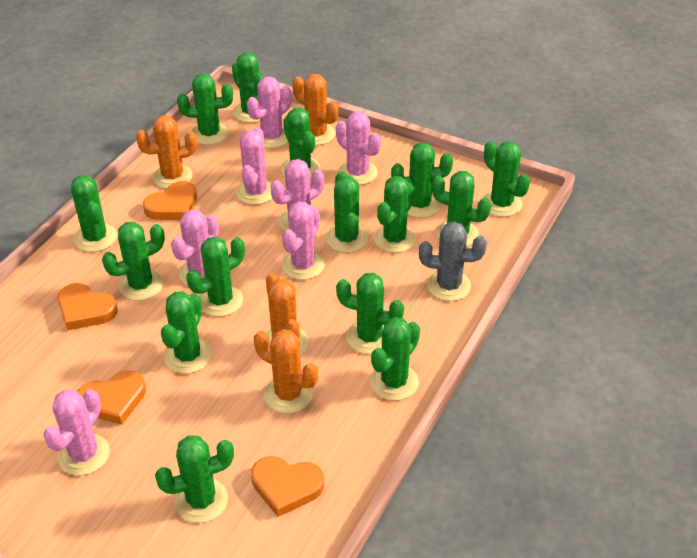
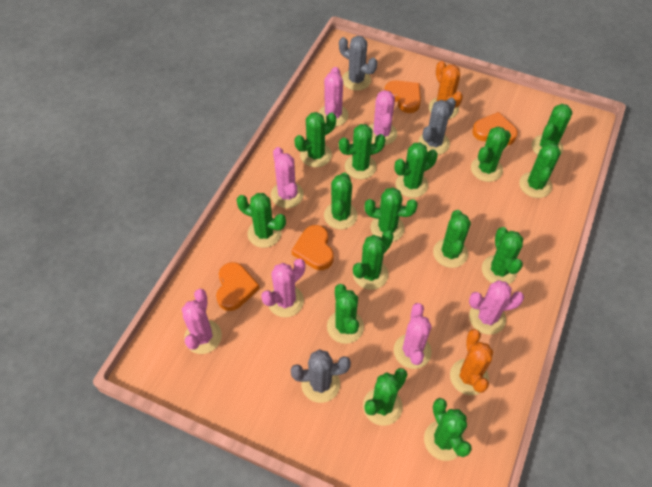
grey cactus: 1 -> 3
orange cactus: 4 -> 2

